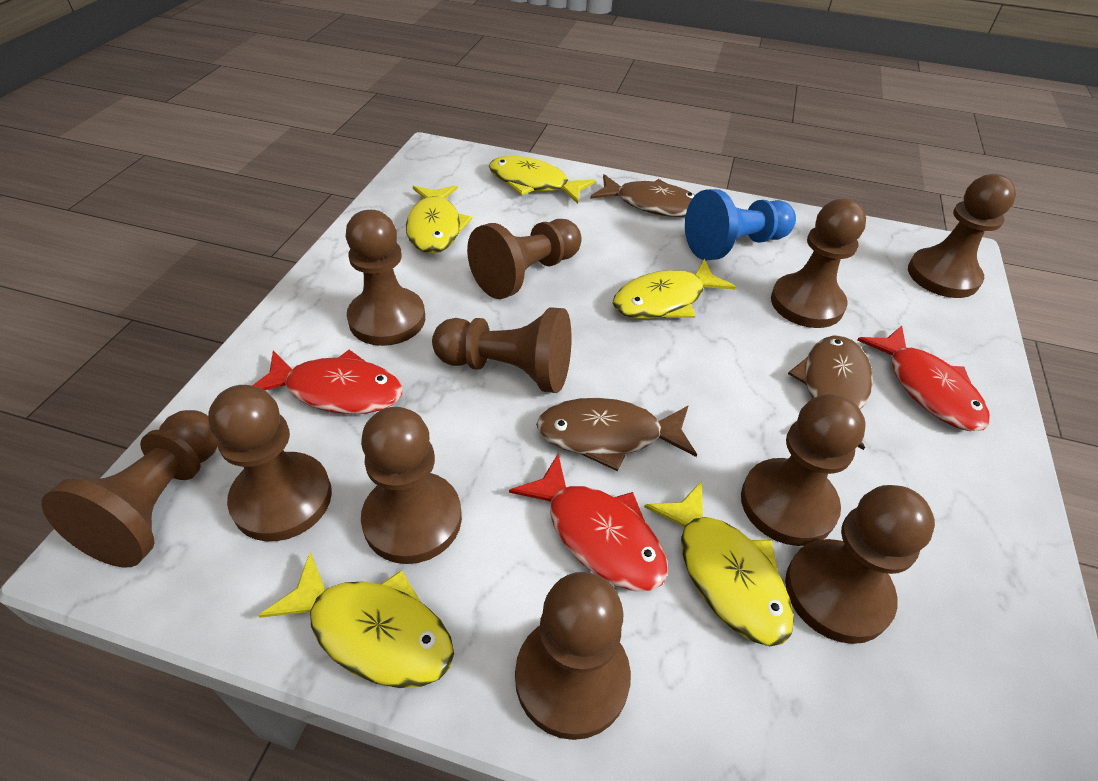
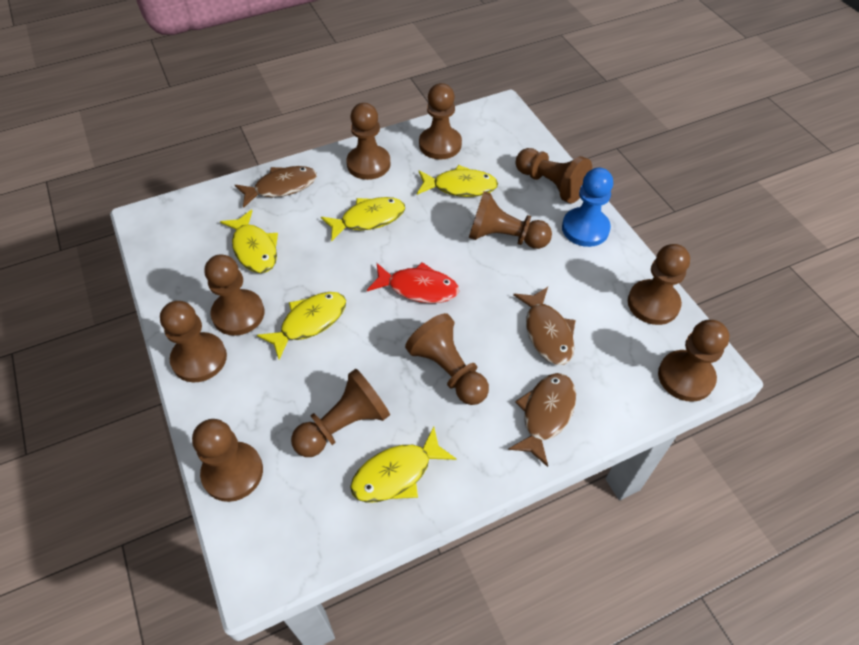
red fish: 3 -> 1

